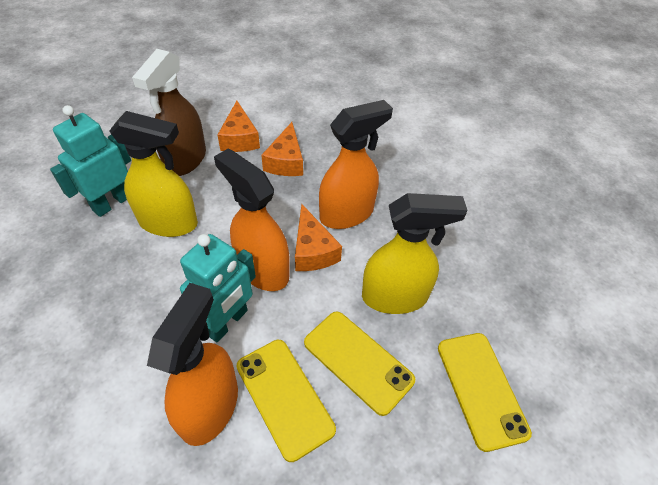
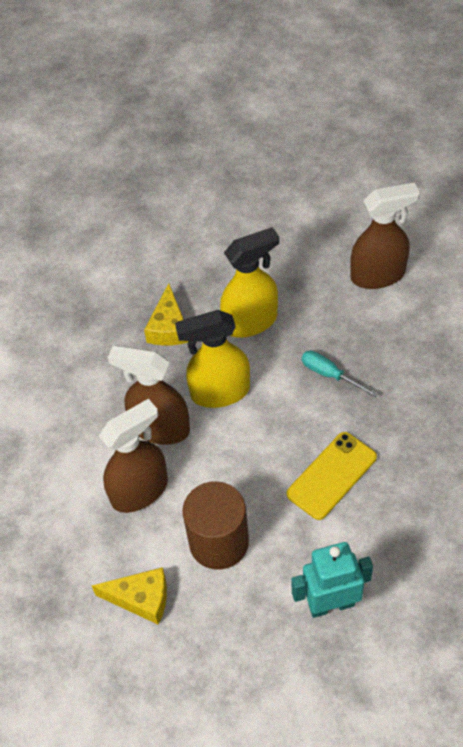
brown cylinder: 0 -> 1
brown spray bottle: 1 -> 3
orange cheese: 3 -> 0
orange spray bottle: 3 -> 0
turquoise robot: 2 -> 1
turquoise screwdriver: 0 -> 1
yellow cheese: 0 -> 2
yellow phone: 3 -> 1

